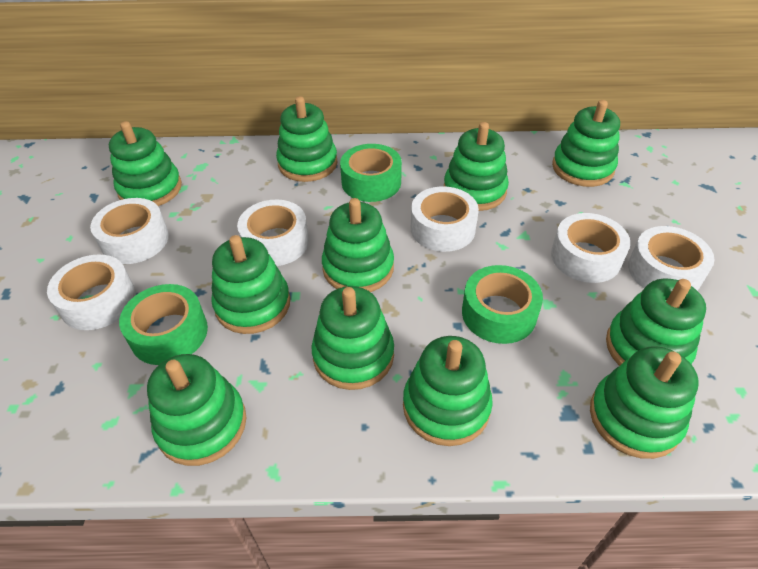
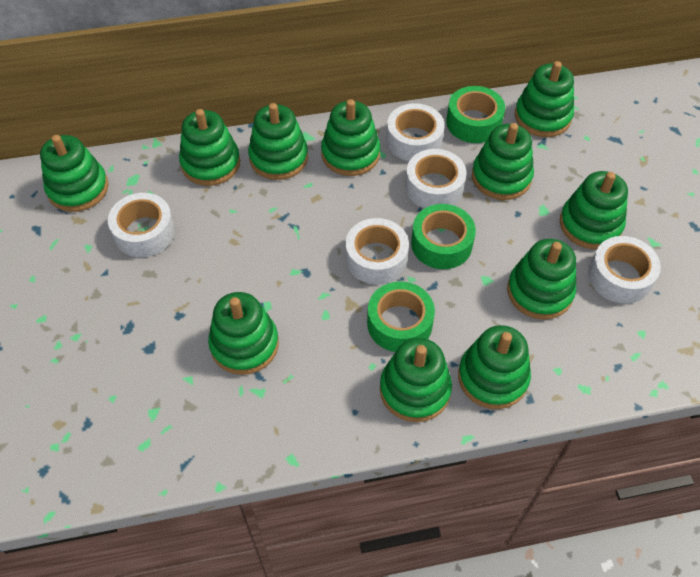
white tape: 6 -> 5

